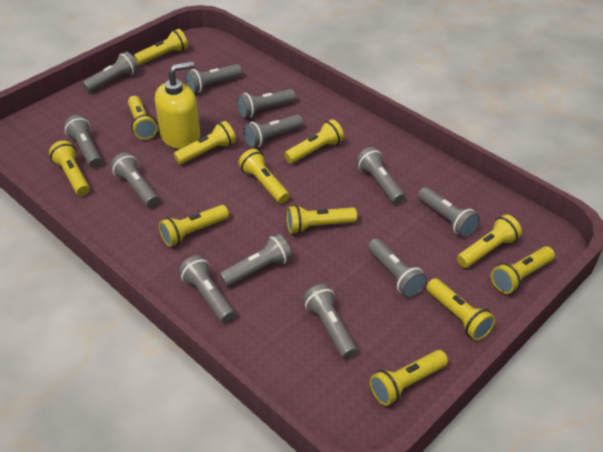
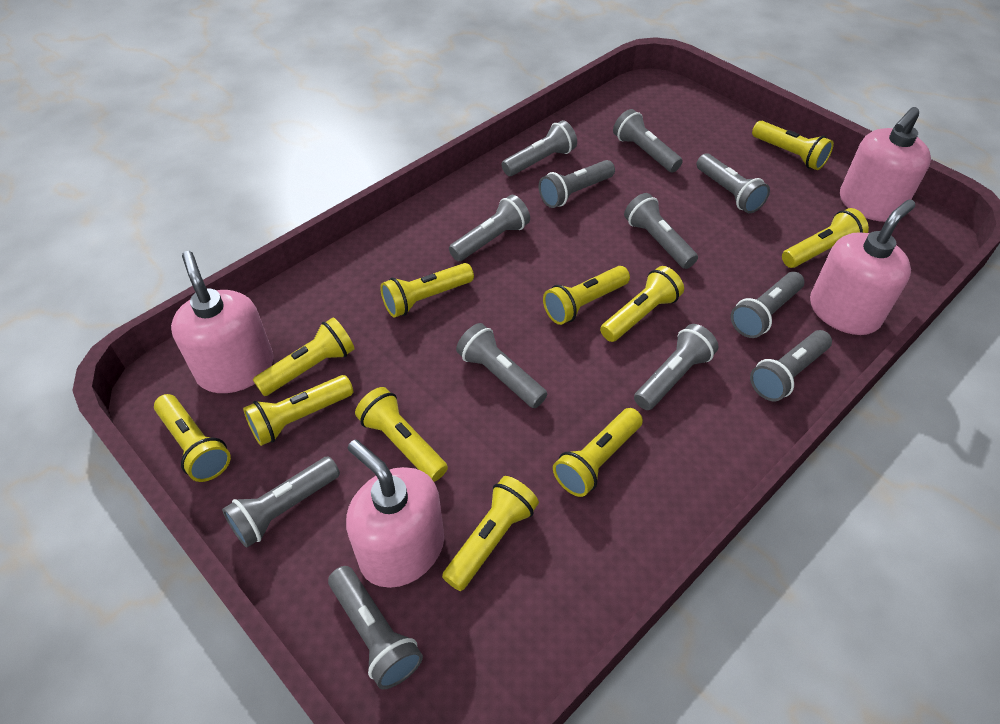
pink soap dispenser: 0 -> 4
yellow flashlight: 12 -> 11
yellow soap dispenser: 1 -> 0

